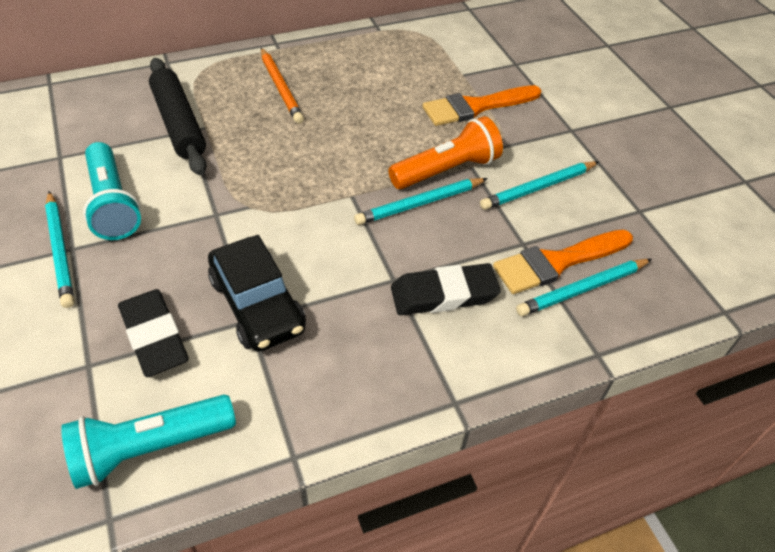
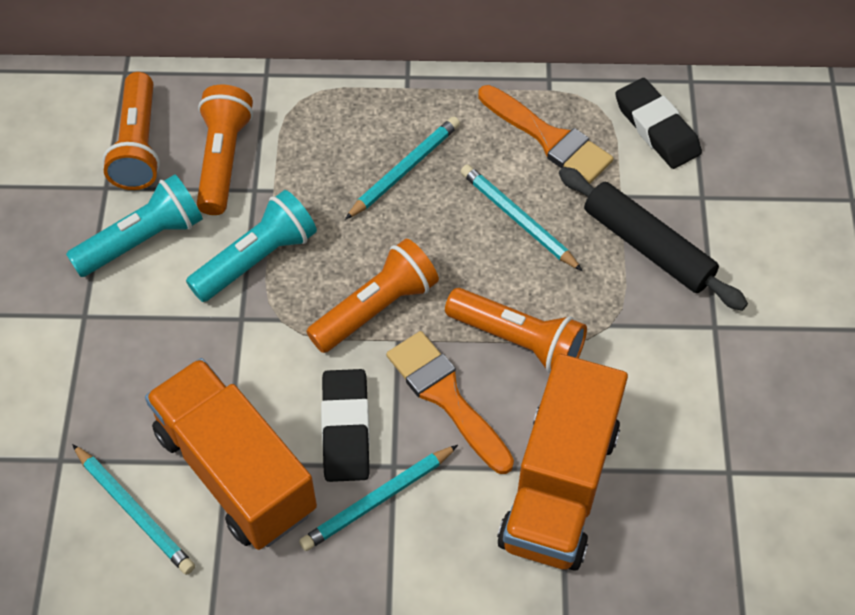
black car: 1 -> 0
orange flashlight: 1 -> 4
orange pencil: 1 -> 0
orange truck: 0 -> 2

